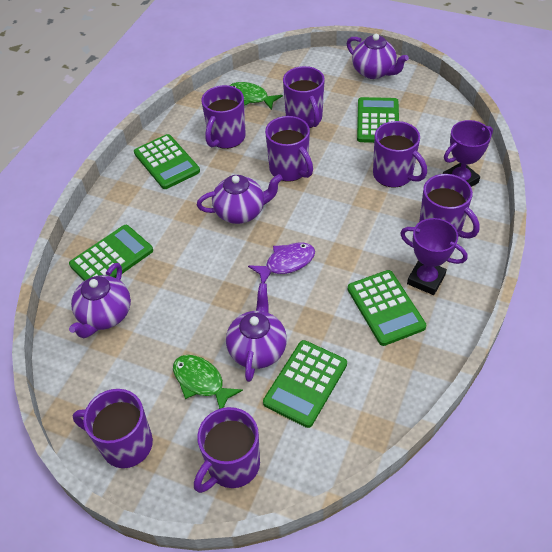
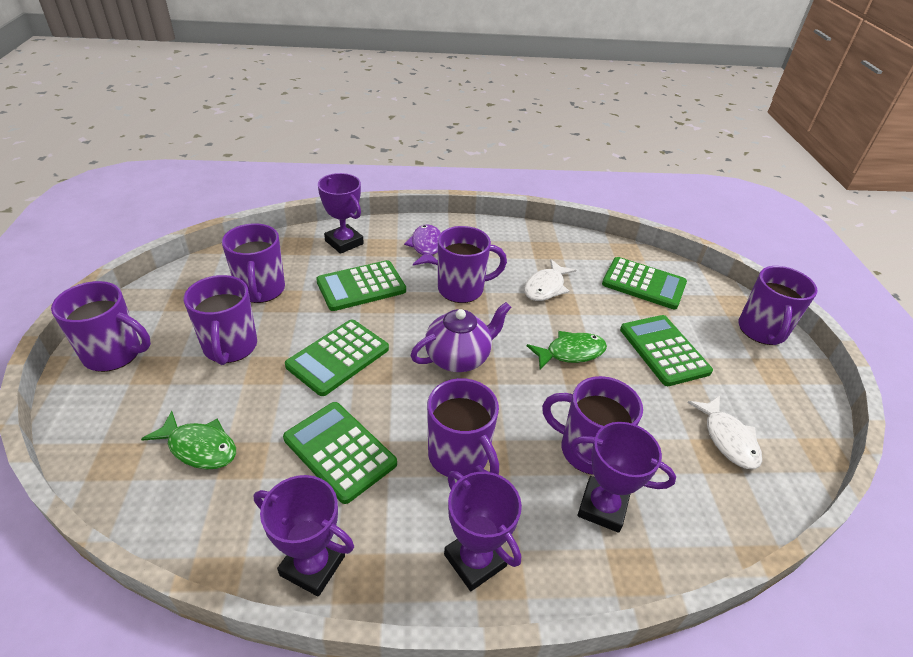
purple teapot: 4 -> 1
purple trophy: 2 -> 4
white fish: 0 -> 2

